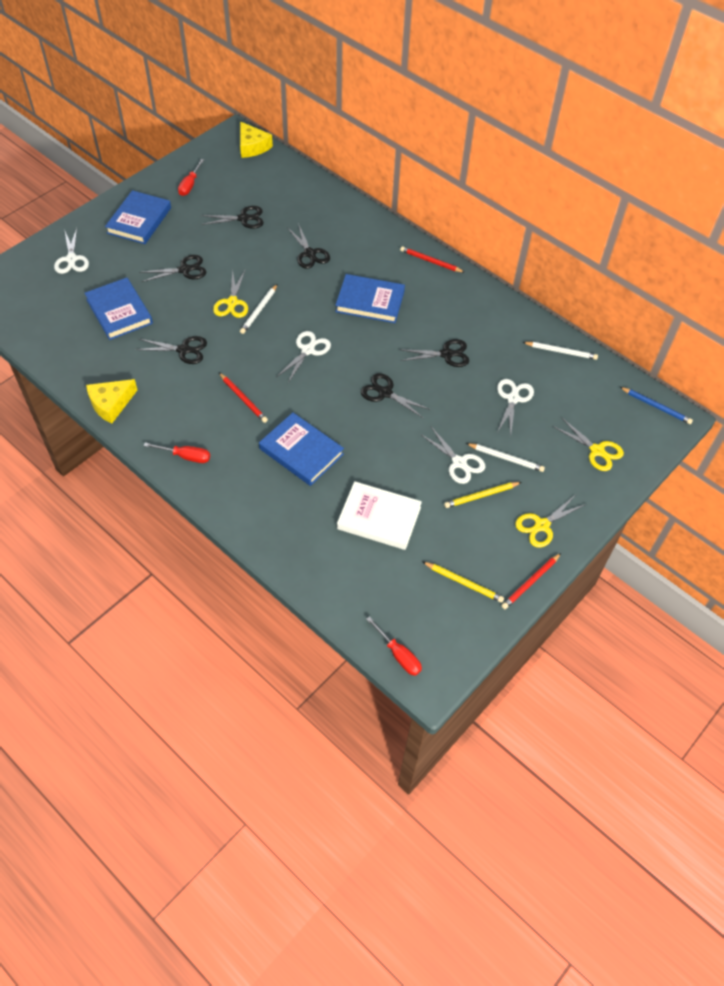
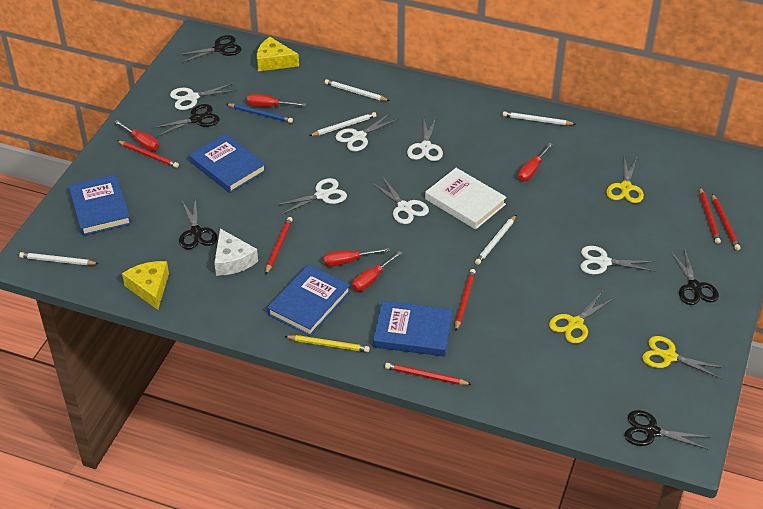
black scissors: 6 -> 5
red pencil: 3 -> 6
red screwdriver: 3 -> 5
white cheese: 0 -> 1
white pencil: 3 -> 5
white scissors: 4 -> 6
yellow pencil: 2 -> 1

